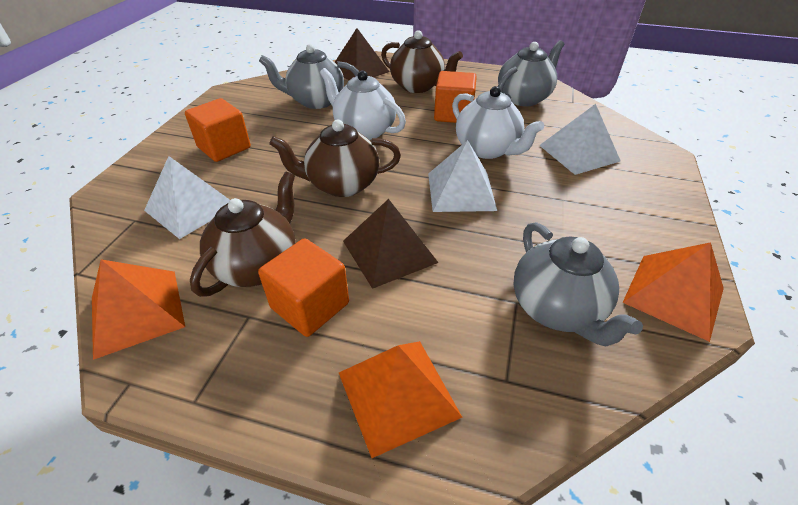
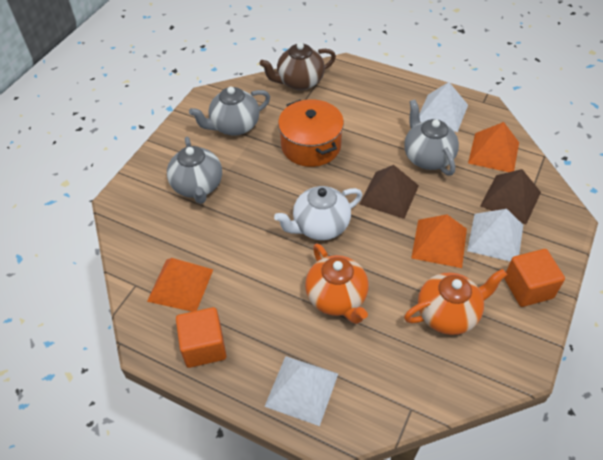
brown teapot: 3 -> 1
orange cube: 3 -> 2
orange pot: 0 -> 1
orange teapot: 0 -> 2
white teapot: 2 -> 1

